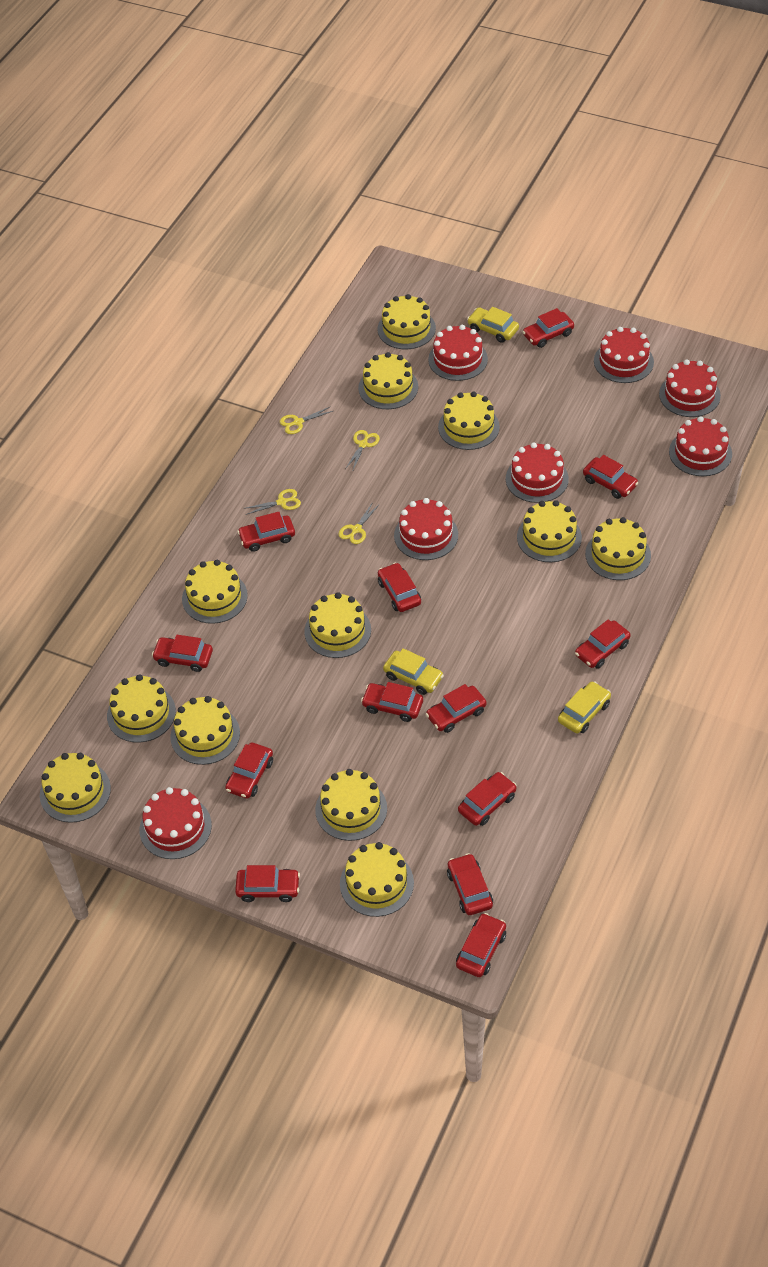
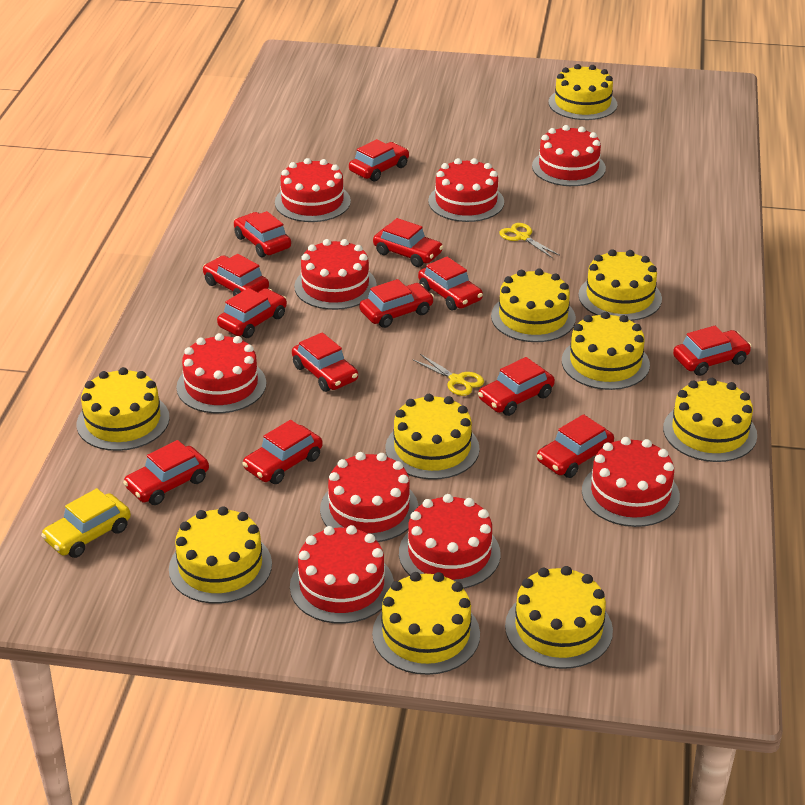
red cake: 7 -> 9
yellow cake: 12 -> 10
yellow car: 3 -> 1
yellow scissors: 4 -> 2

